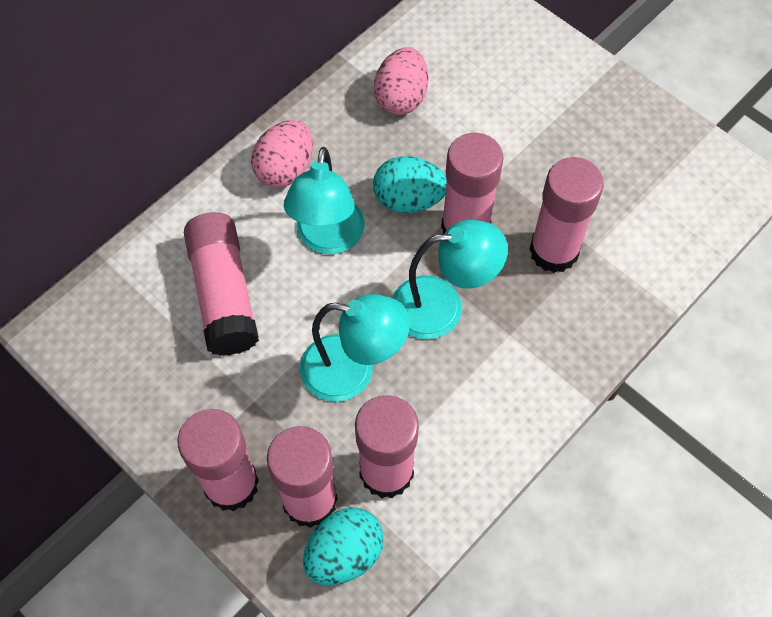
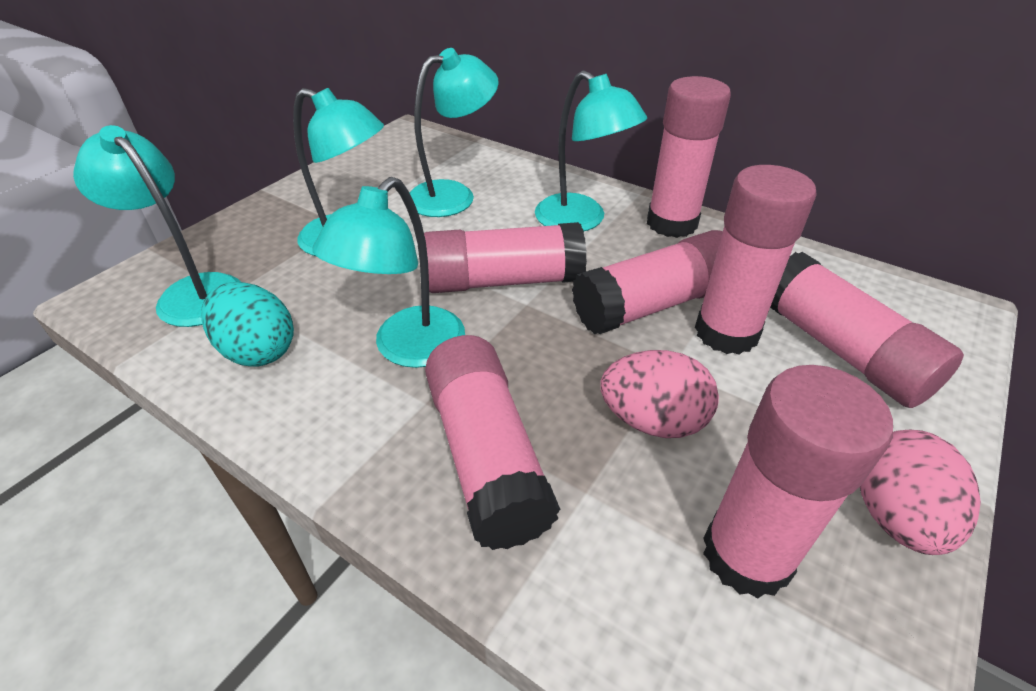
pink glue stick: 6 -> 7
turquoise egg: 2 -> 1
turquoise lamp: 3 -> 5

